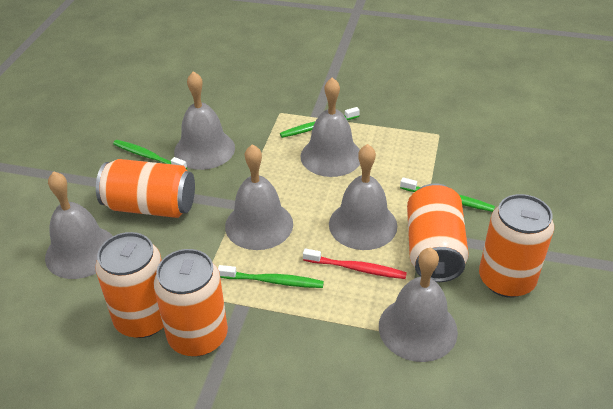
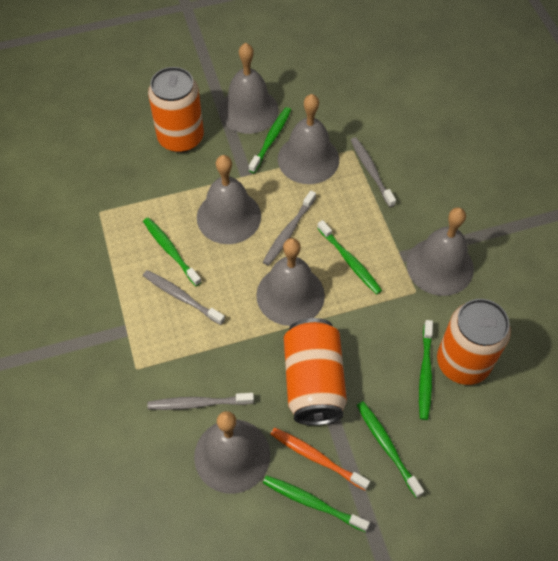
green toothbrush: 4 -> 6
grey toothbrush: 0 -> 4
orange can: 5 -> 3
orange toothbrush: 0 -> 1
red toothbrush: 1 -> 0

